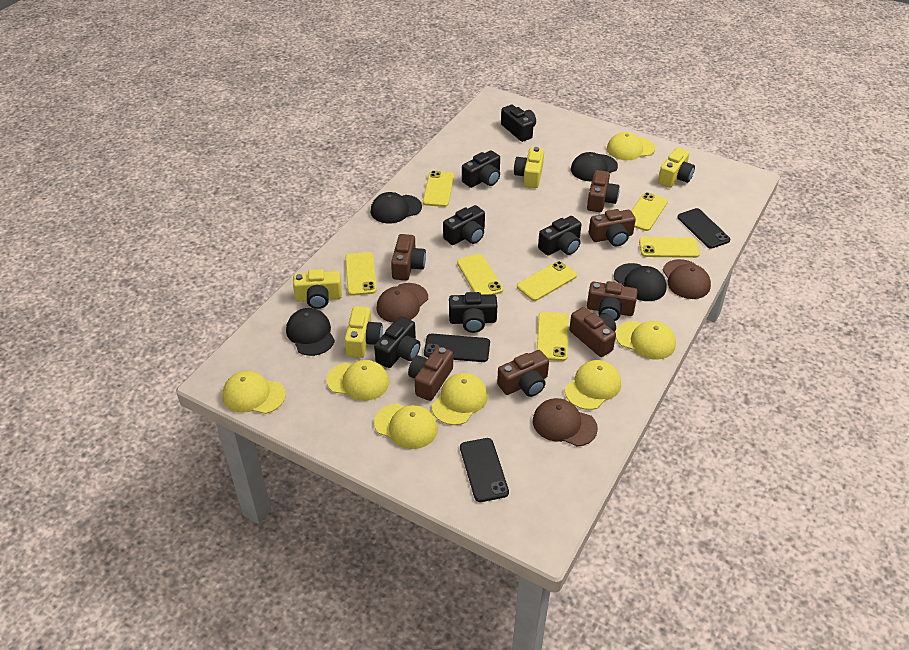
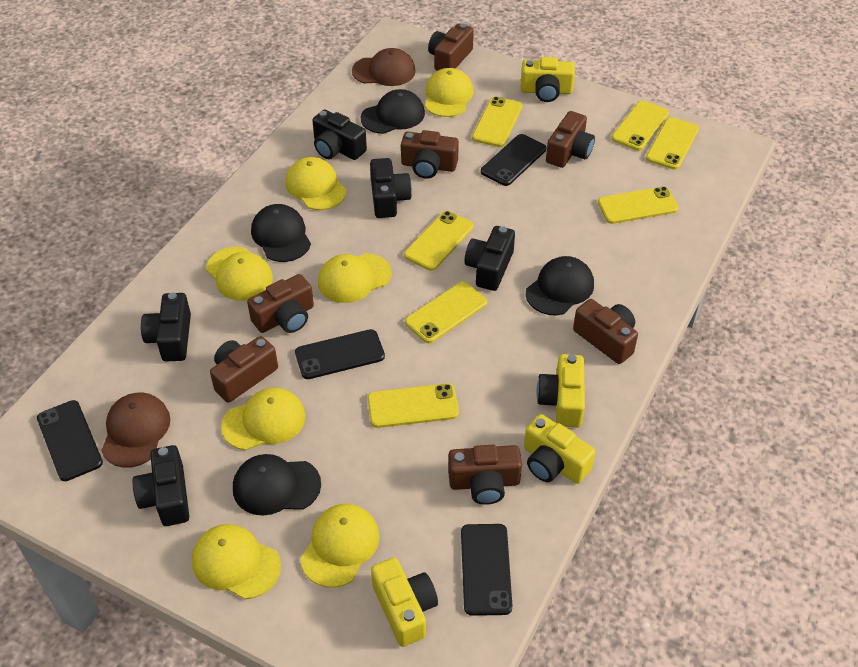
black camera: 6 -> 5
black phone: 3 -> 4
brown cap: 3 -> 2

